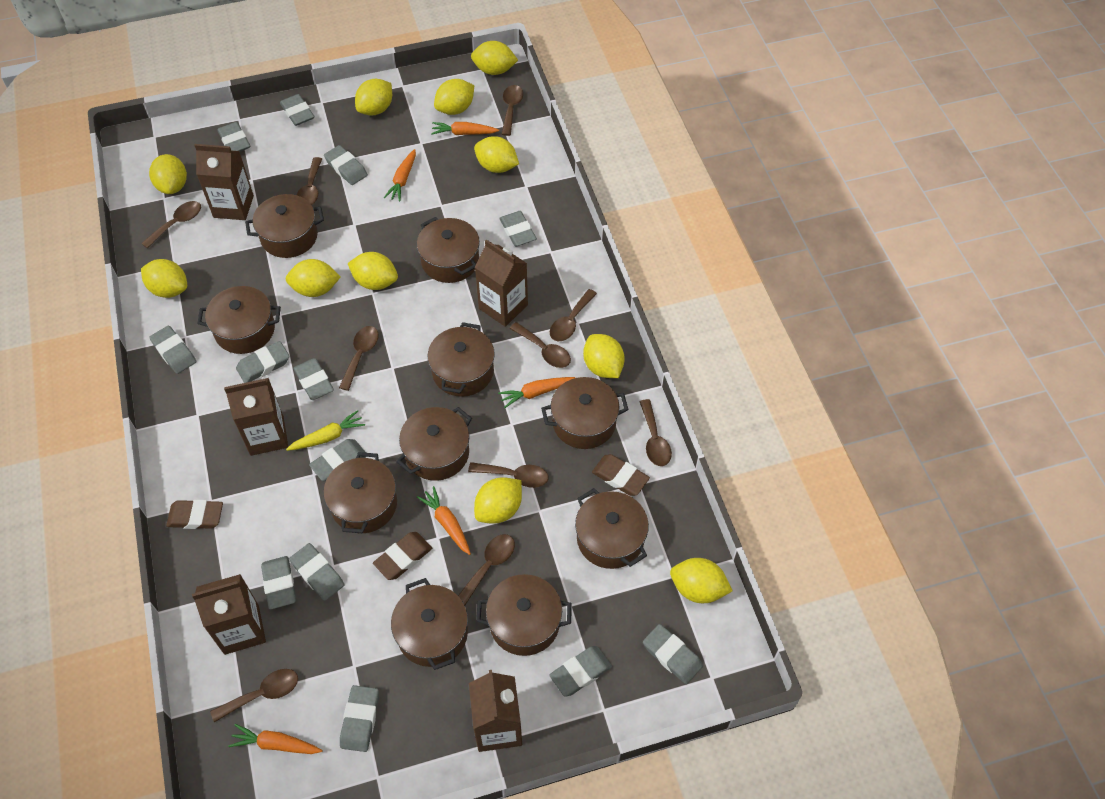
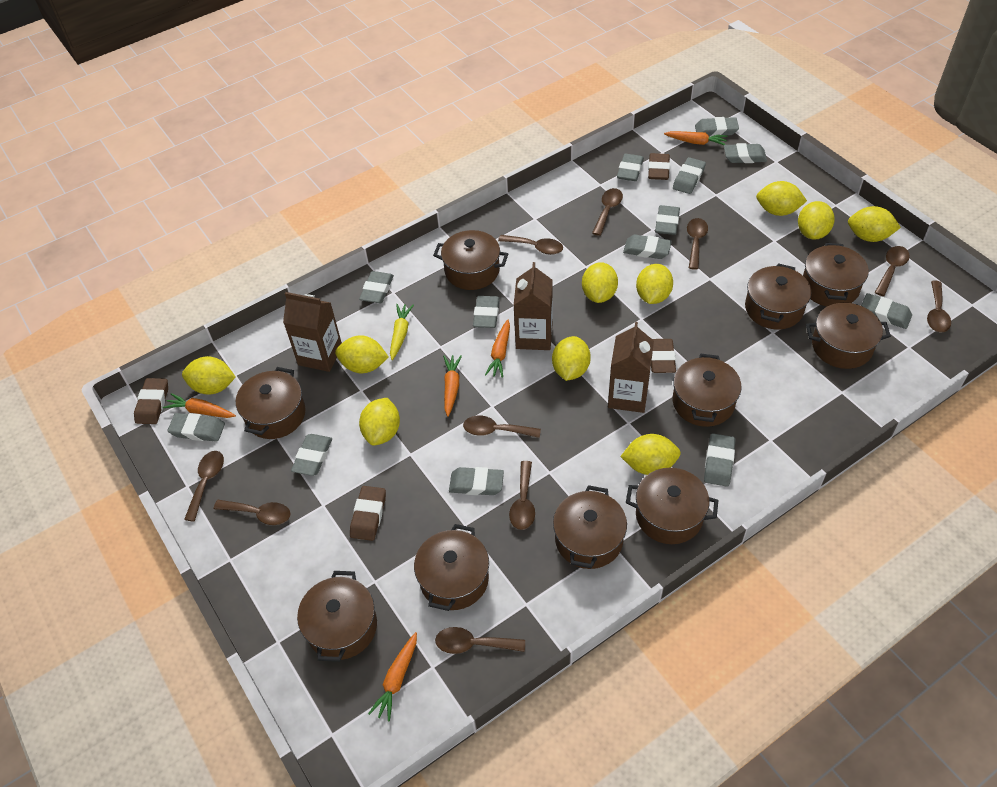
brown carton: 5 -> 3
brown eraser: 3 -> 4
yellow lemon: 11 -> 10

